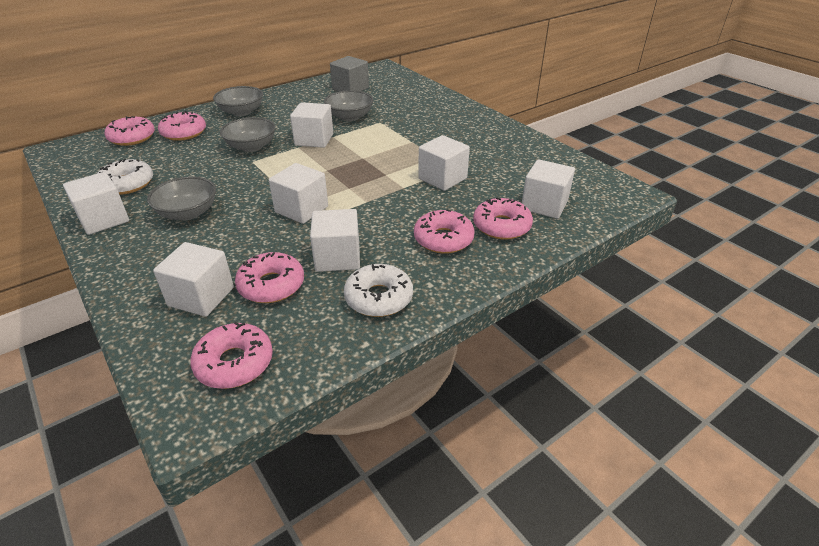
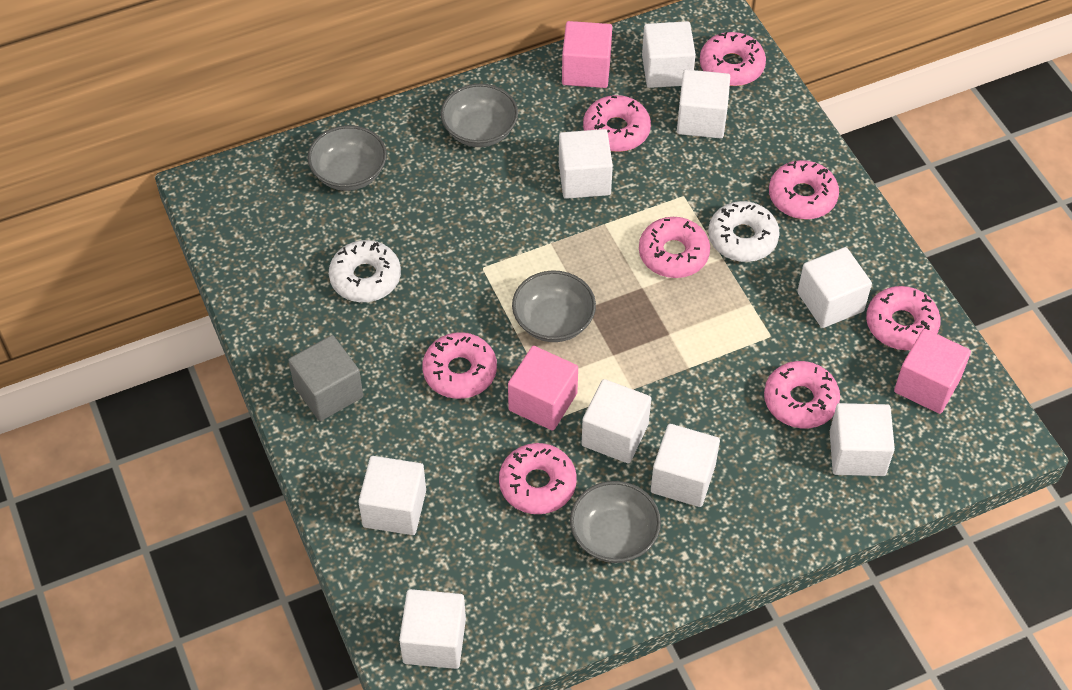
pink cube: 0 -> 3
pink donut: 6 -> 8
white cube: 7 -> 9

